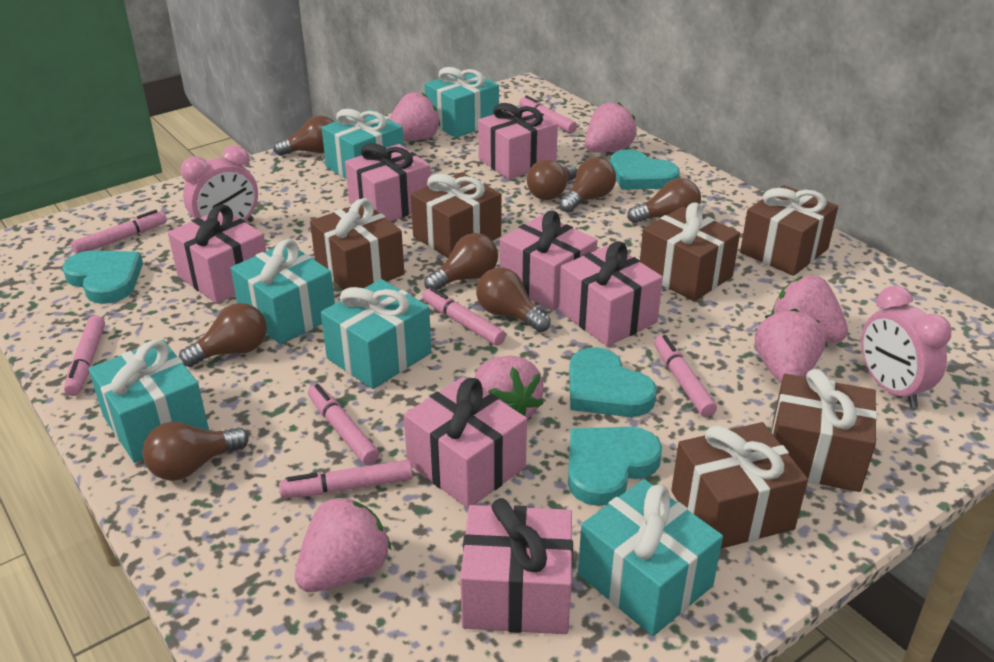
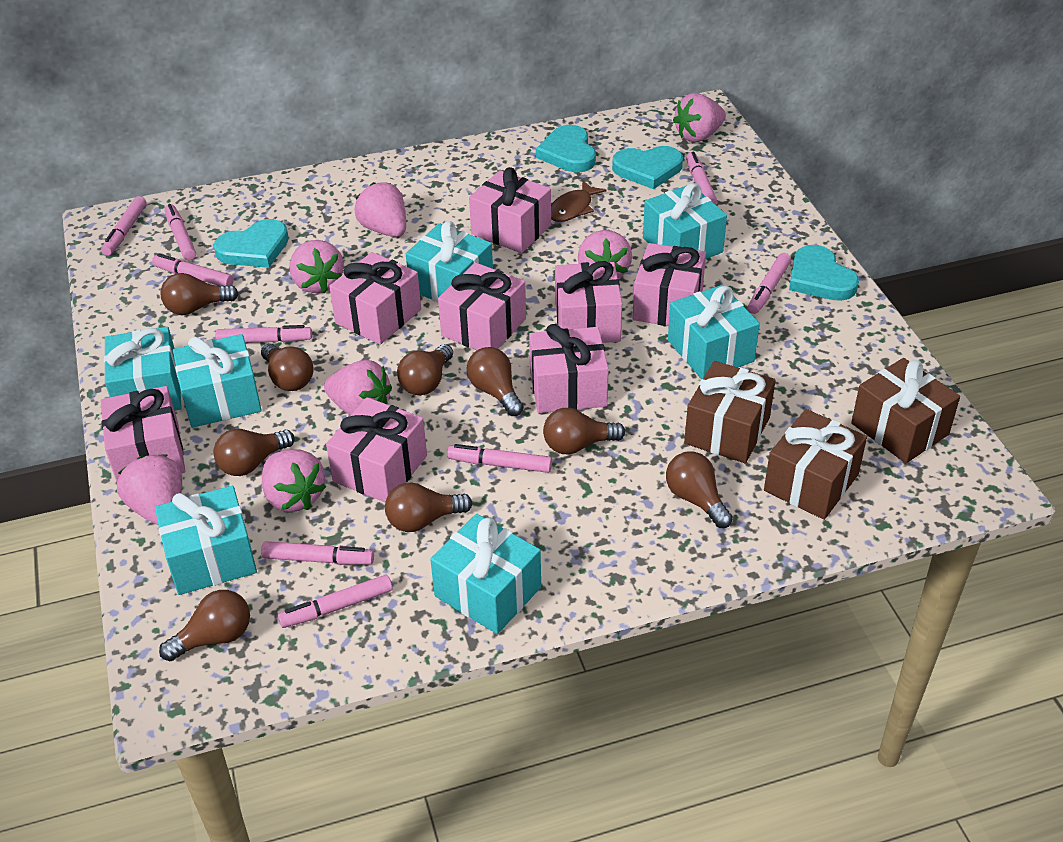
brown fish: 0 -> 1
brown gift: 6 -> 3
brown light bulb: 8 -> 9
pink clock: 2 -> 0
pink gift: 7 -> 8
pink marker: 7 -> 9
pink strawberry: 6 -> 7
turquoise gift: 6 -> 7

